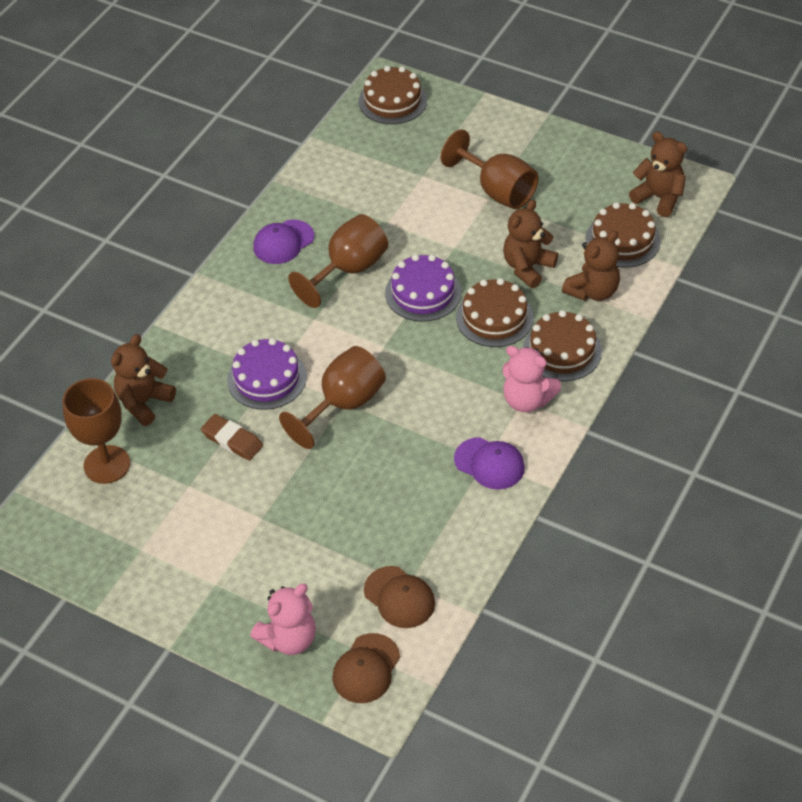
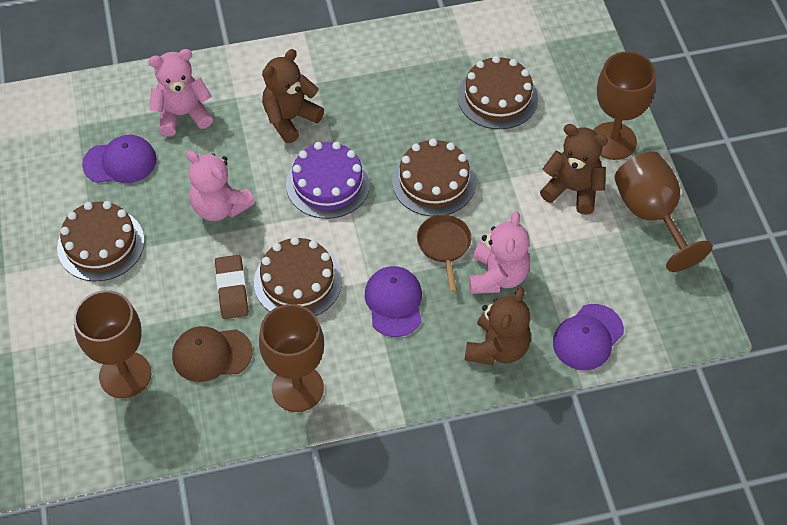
brown cap: 2 -> 1
brown pan: 0 -> 1
brown teddy bear: 4 -> 3
pink teddy bear: 2 -> 3
purple cake: 2 -> 1
purple cap: 2 -> 3

